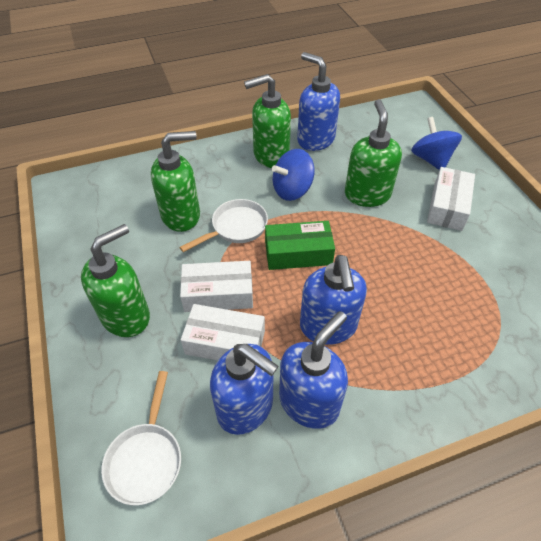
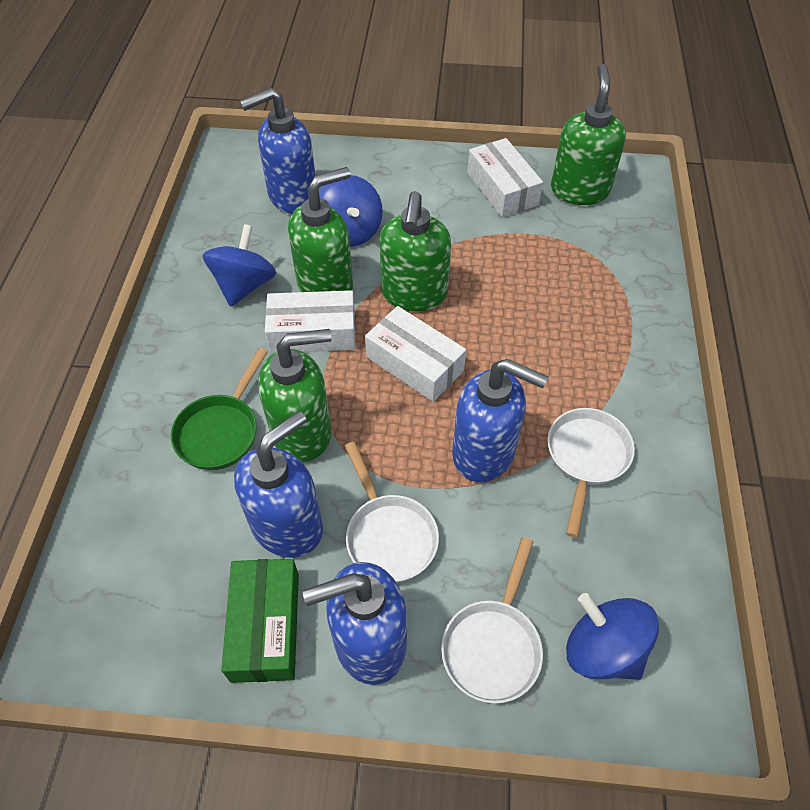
blue spinning top: 2 -> 3
green pan: 0 -> 1
white pan: 2 -> 3

